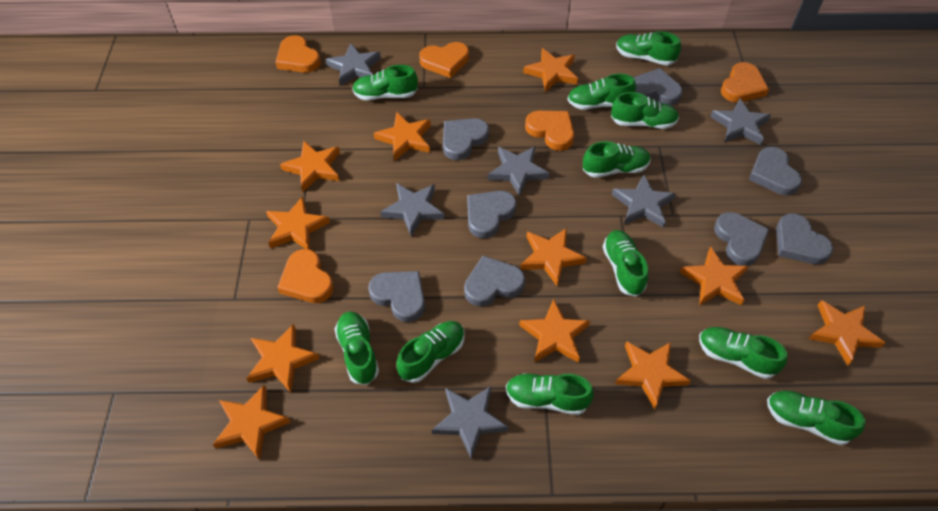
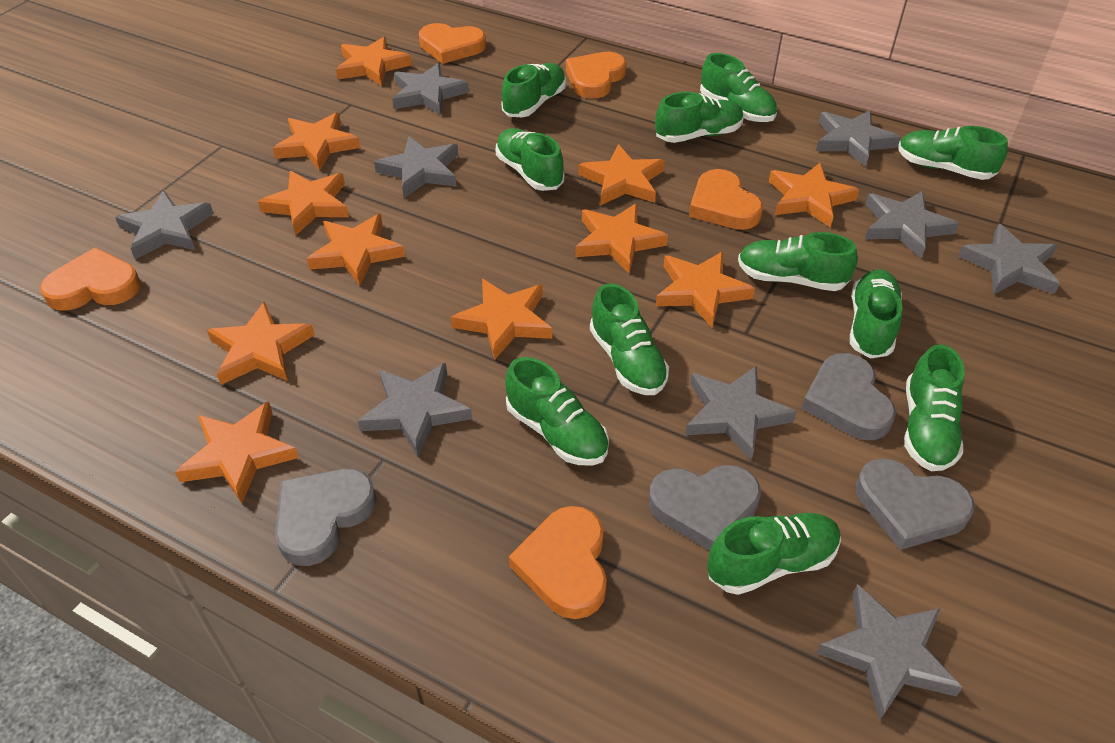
grey heart: 8 -> 4
grey star: 6 -> 9

